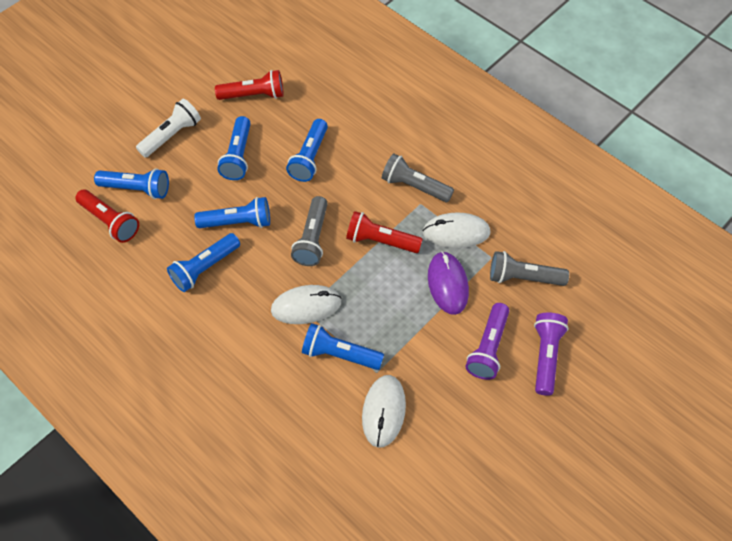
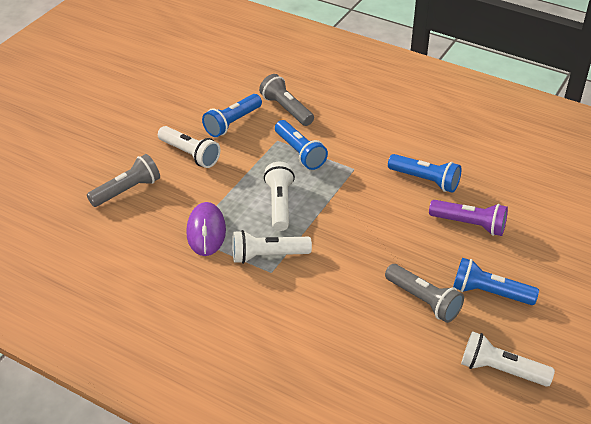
blue flashlight: 6 -> 4
purple flashlight: 2 -> 1
red flashlight: 3 -> 0
white flashlight: 1 -> 4
white mouse: 3 -> 0

